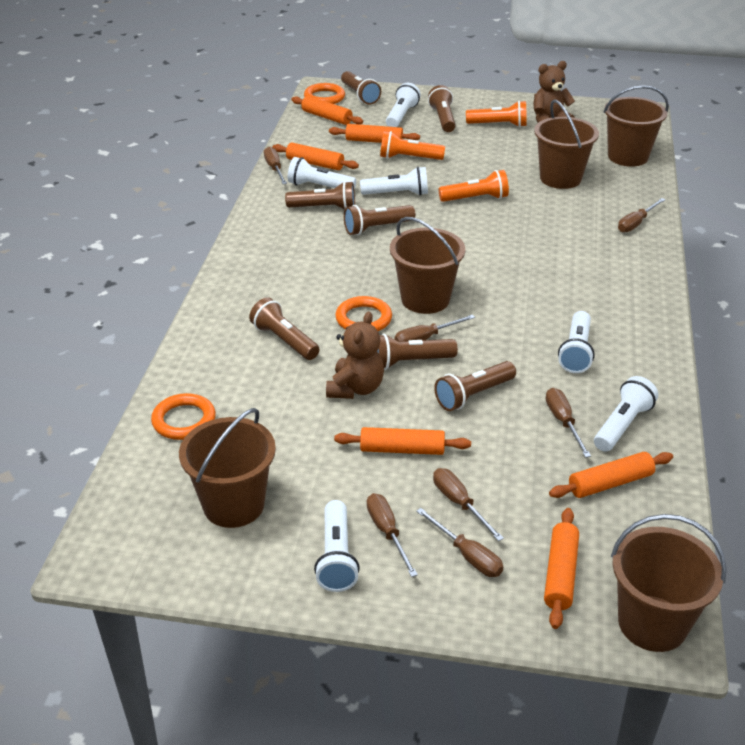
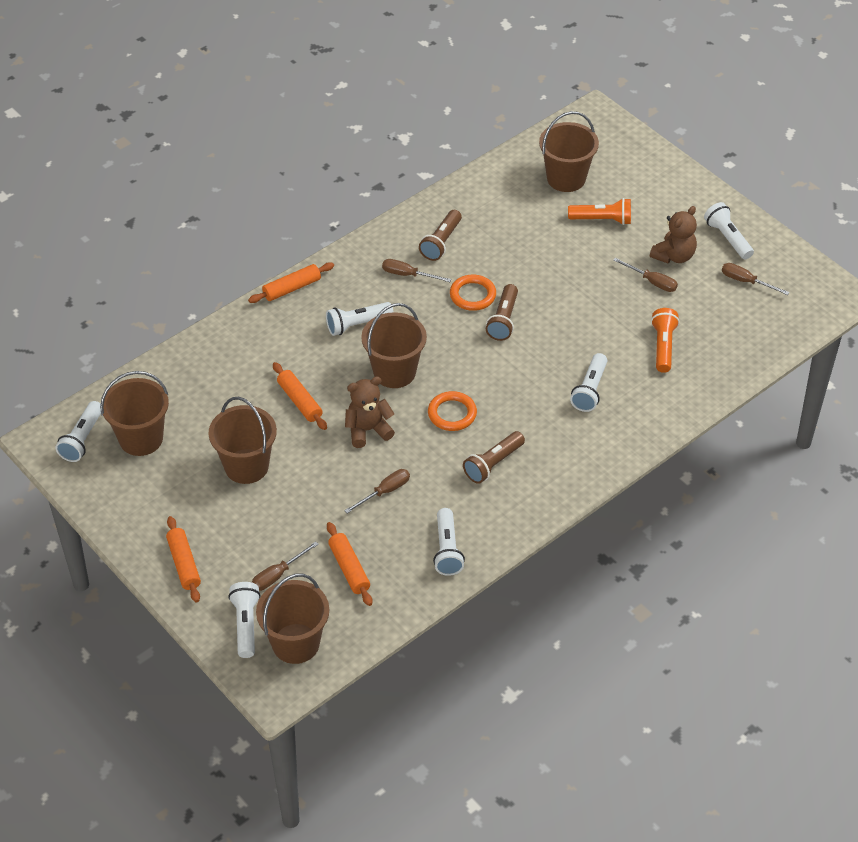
brown flashlight: 7 -> 3
brown screwdriver: 7 -> 5
orange flashlight: 3 -> 2
orange ring: 3 -> 2
orange rolling pin: 6 -> 4

